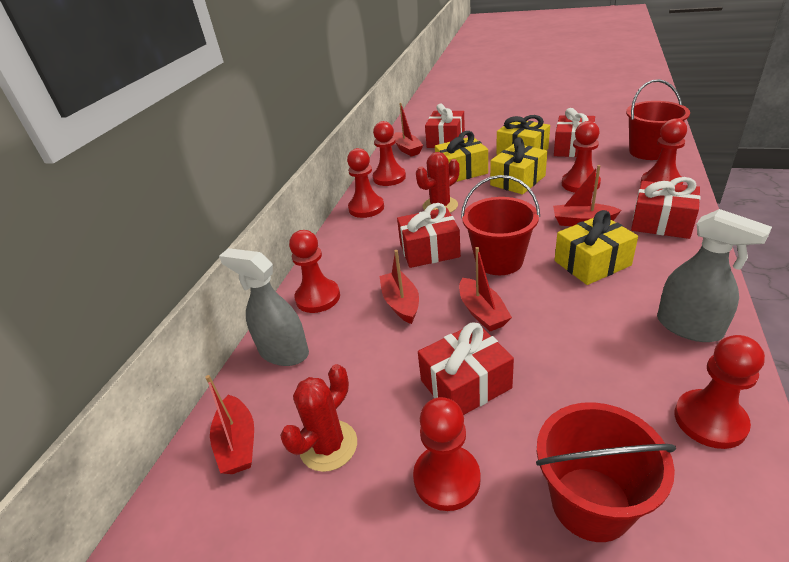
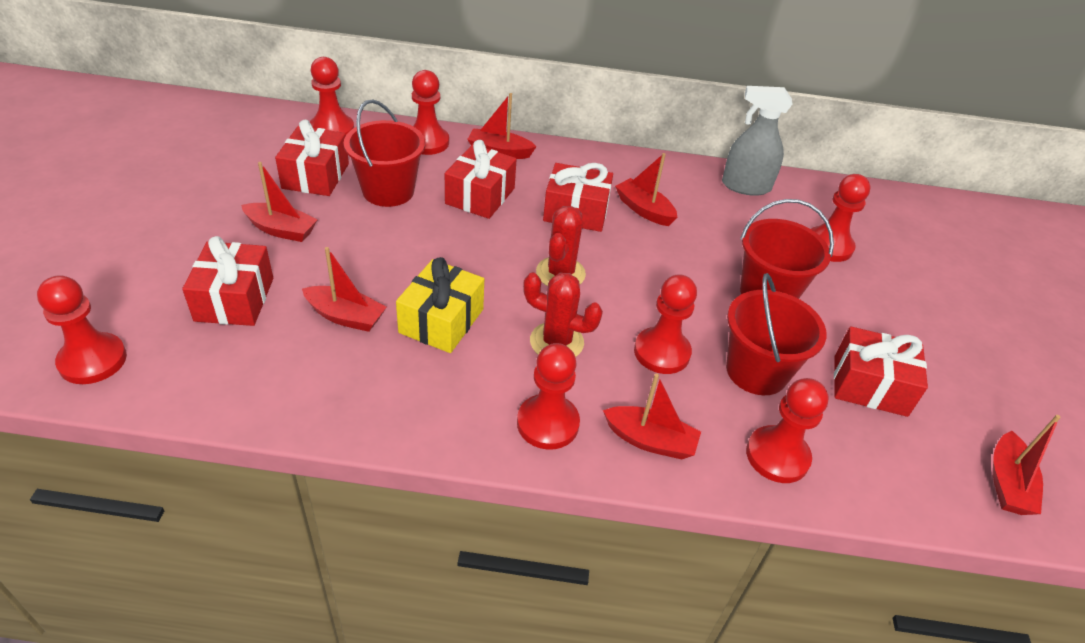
grey spray bottle: 2 -> 1
red boat: 5 -> 6
yellow gift: 4 -> 1

